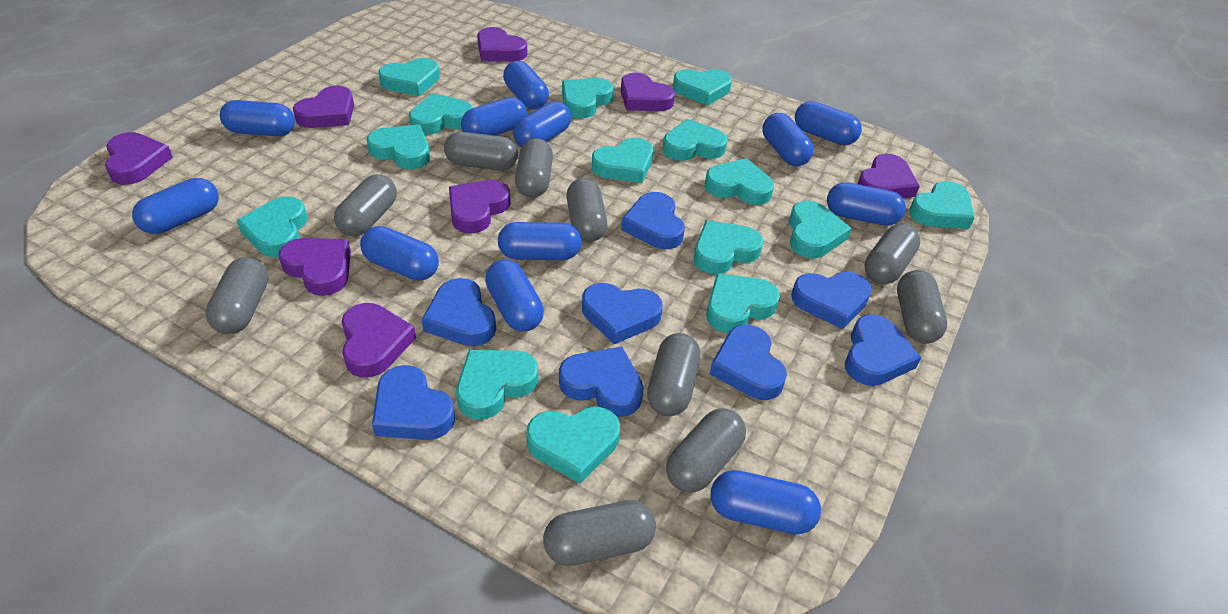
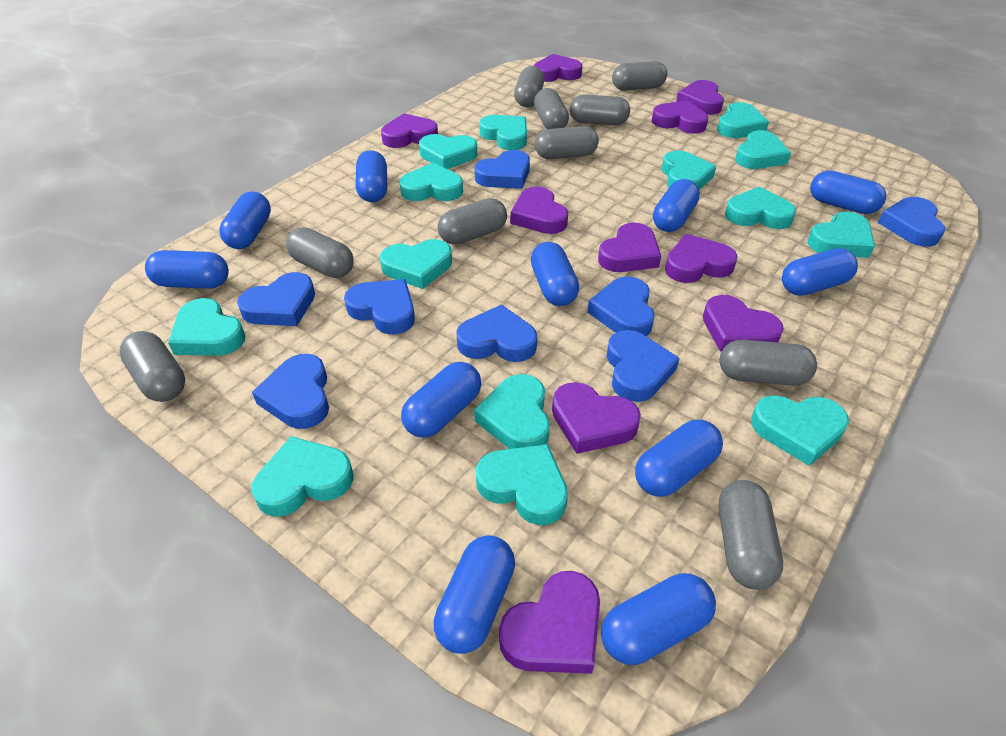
blue capsule: 12 -> 11
purple heart: 8 -> 10
turquoise heart: 15 -> 14

